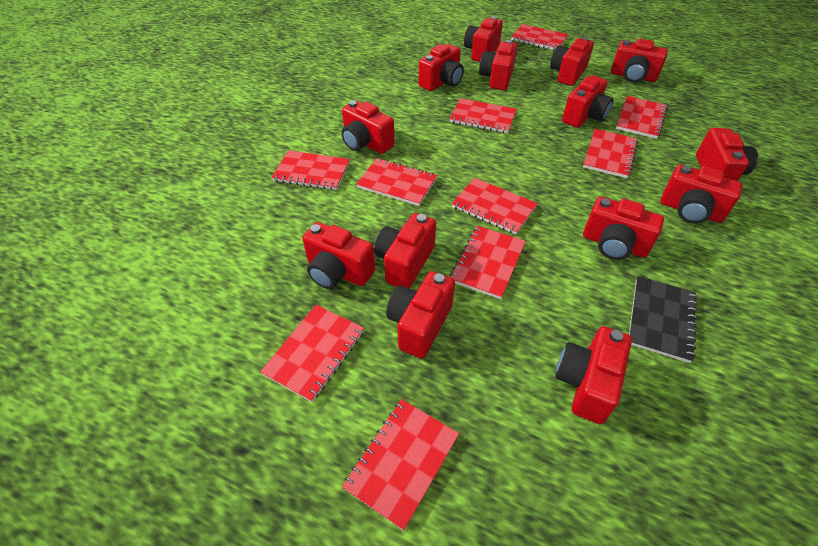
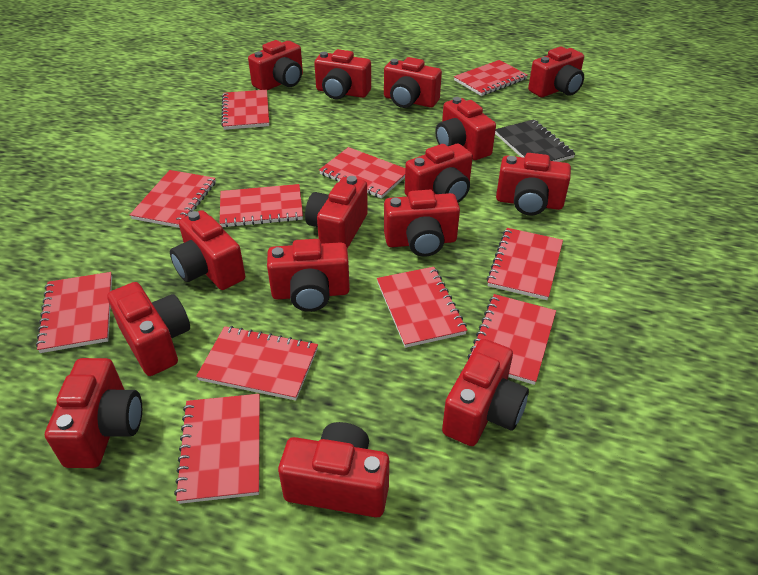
red camera: 14 -> 15
red notebook: 10 -> 11

